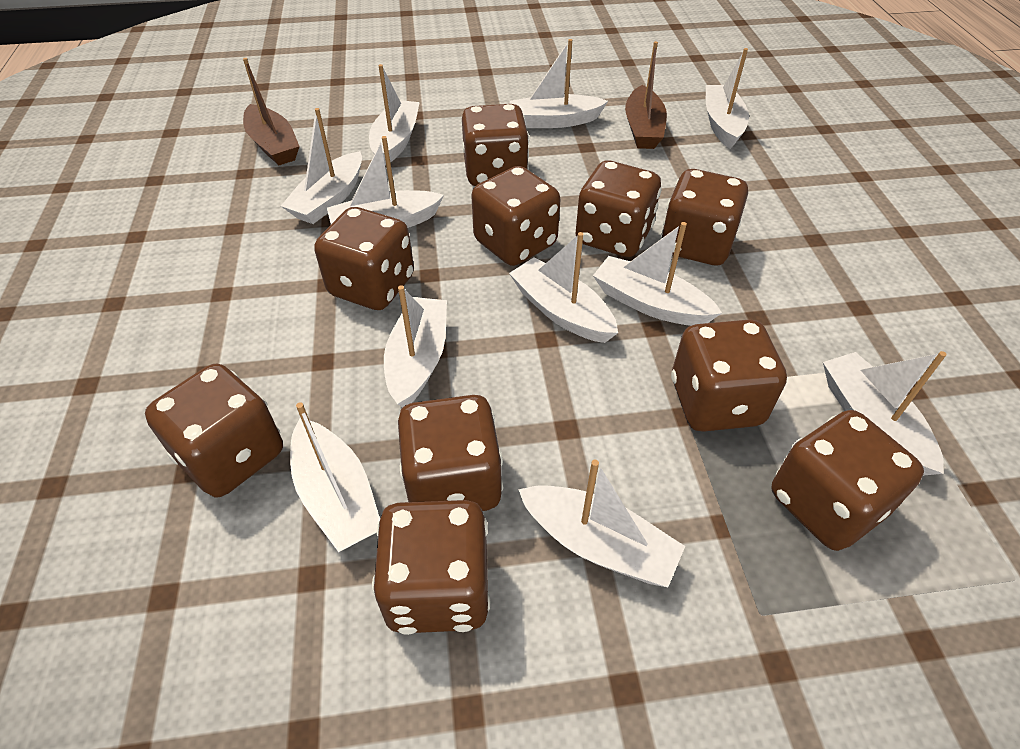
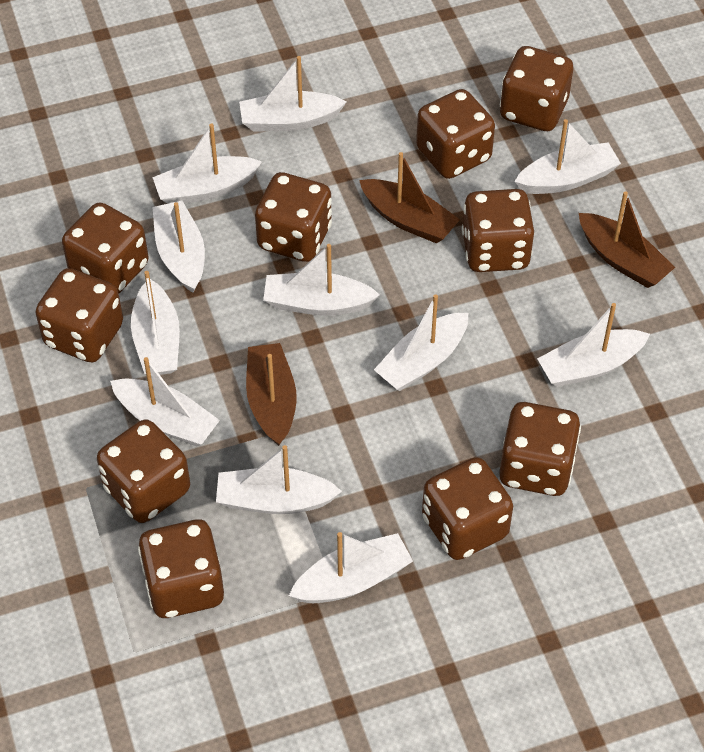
brown boat: 2 -> 3

